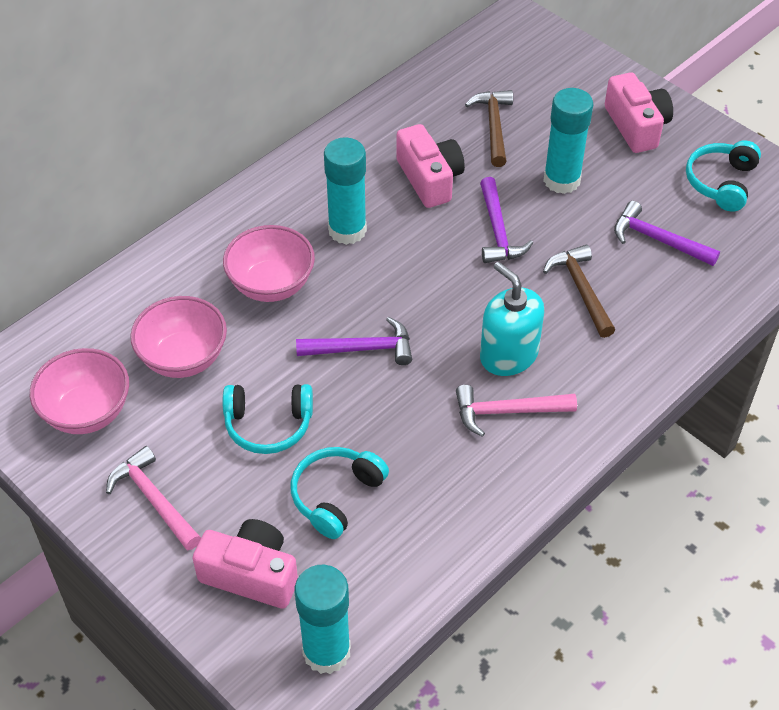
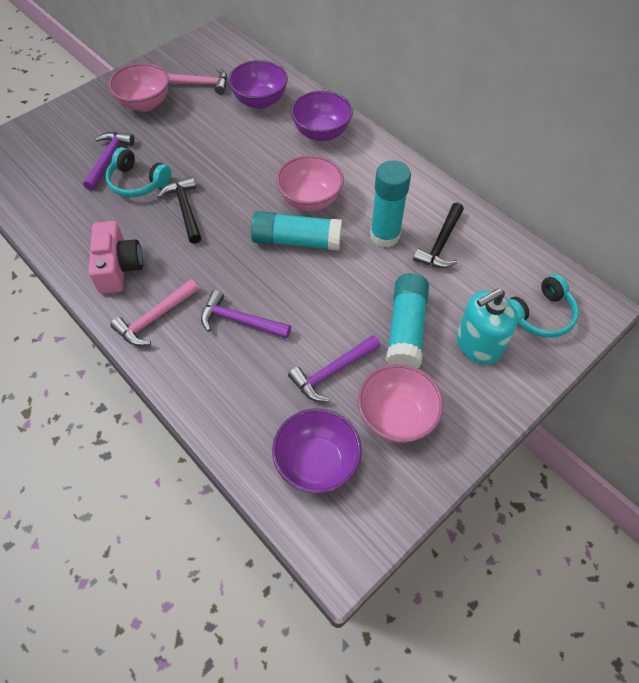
black hammer: 0 -> 2
brown hammer: 2 -> 0
pink camera: 3 -> 1
purple bowl: 0 -> 3
turquoise headphones: 3 -> 2

